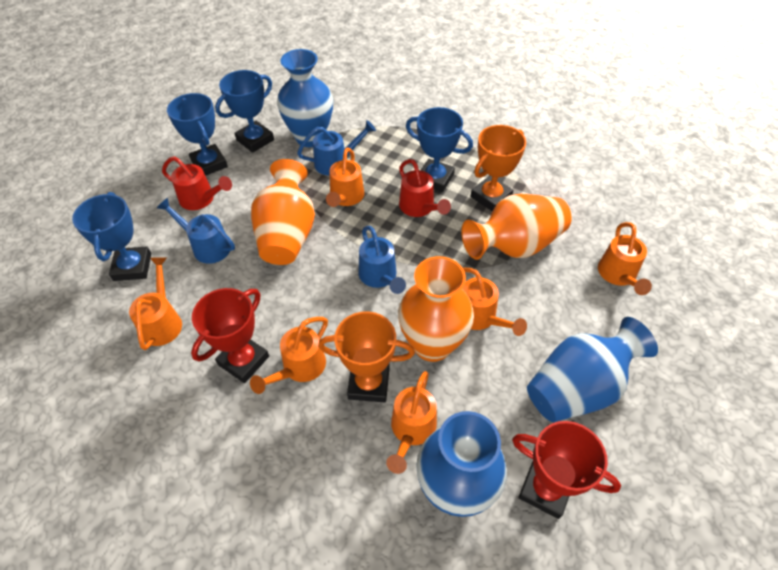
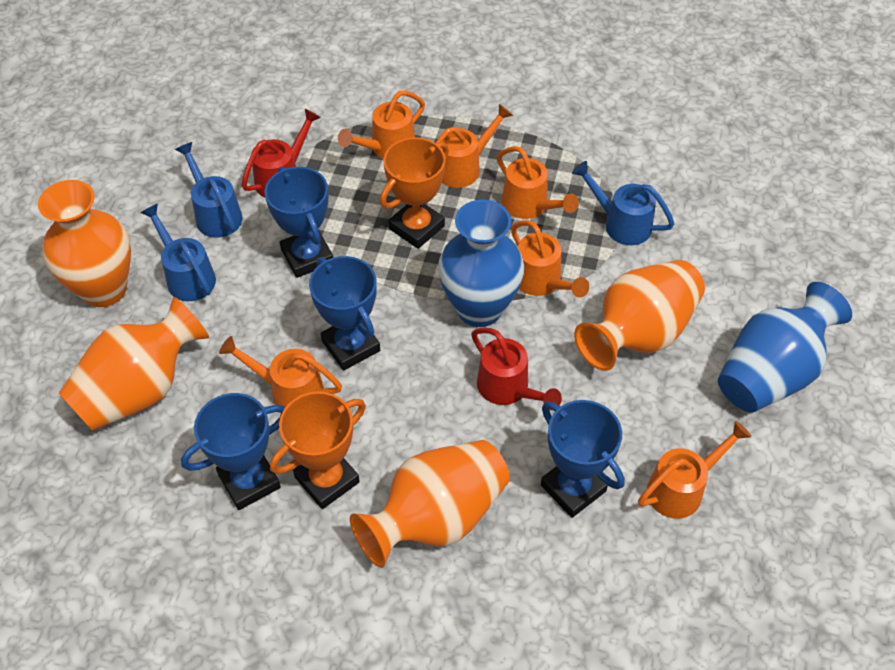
blue vase: 3 -> 2
orange vase: 3 -> 4
red trophy: 2 -> 0

